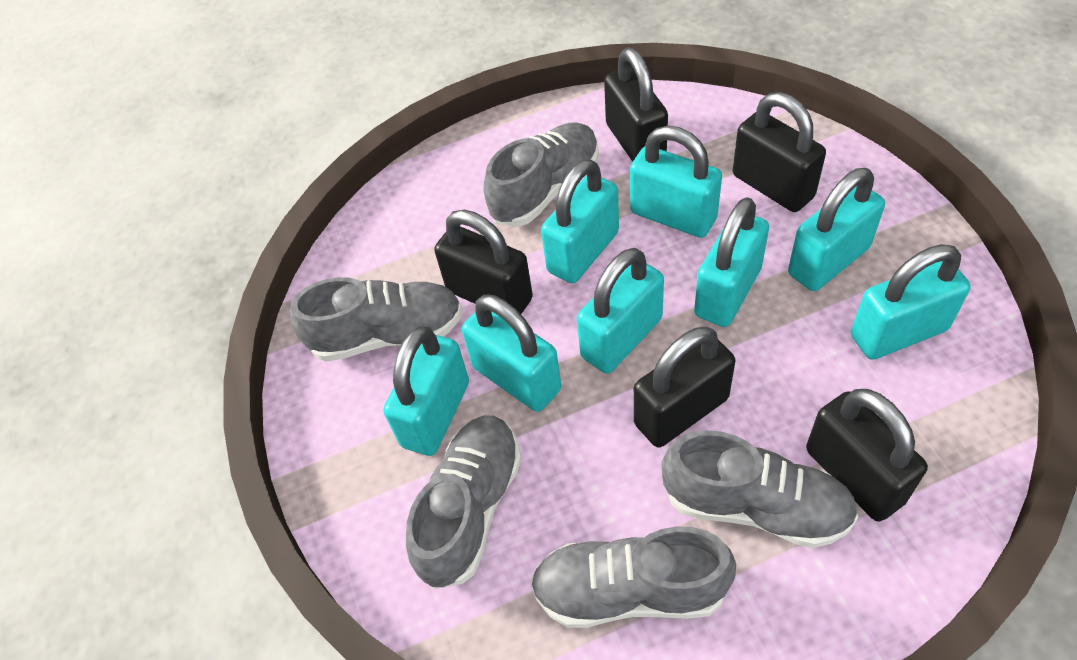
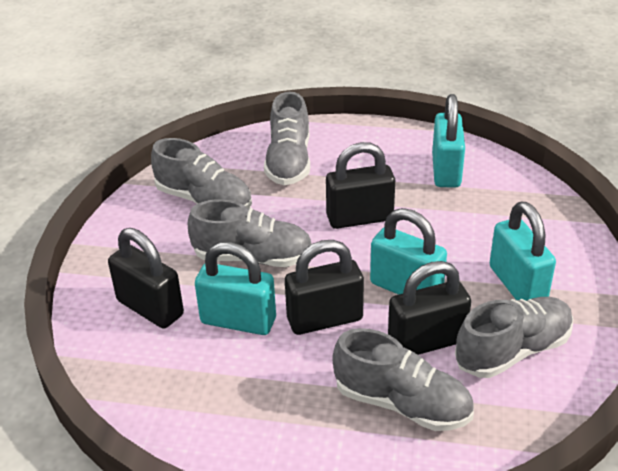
black padlock: 5 -> 4
turquoise padlock: 8 -> 4

